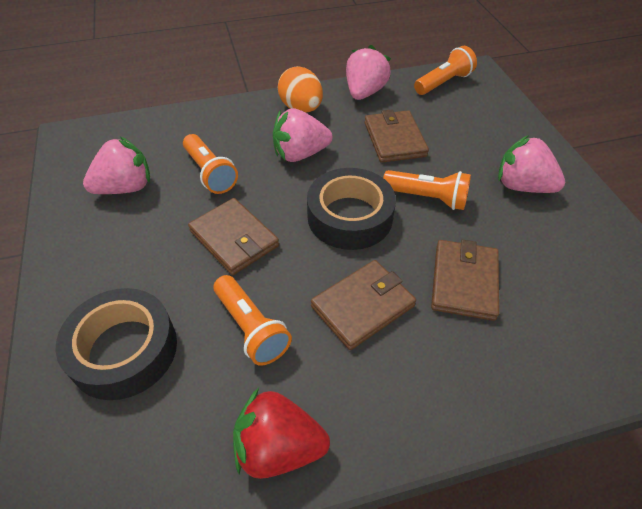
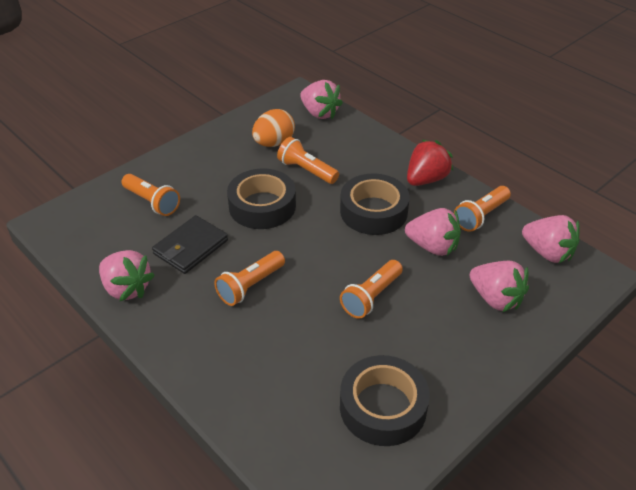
black tape: 2 -> 3
black wallet: 0 -> 1
brown wallet: 4 -> 0
orange flashlight: 4 -> 5
pink strawberry: 4 -> 5

